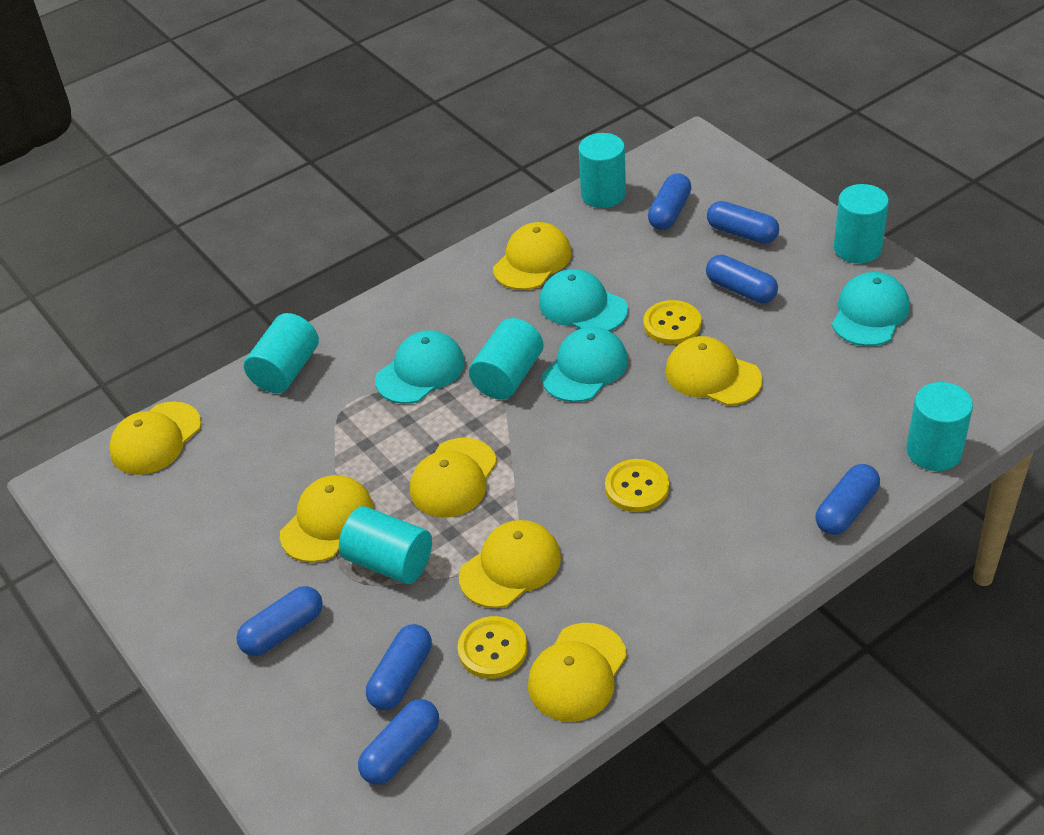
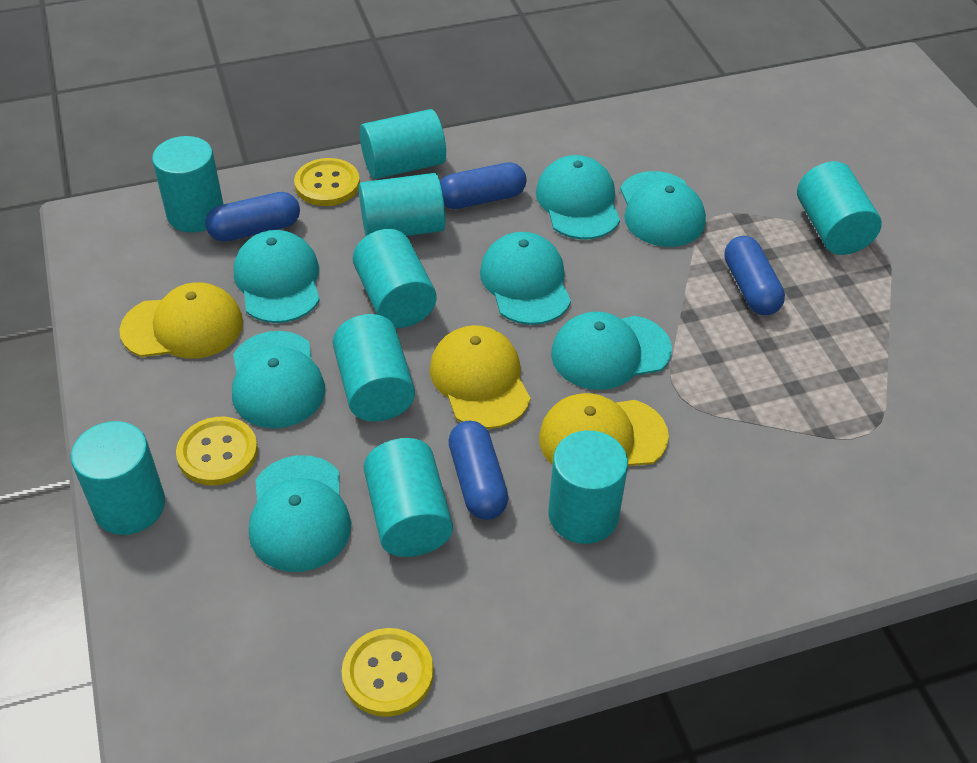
blue capsule: 7 -> 4
turquoise cap: 4 -> 7
turquoise cylinder: 6 -> 9
yellow cap: 7 -> 3

